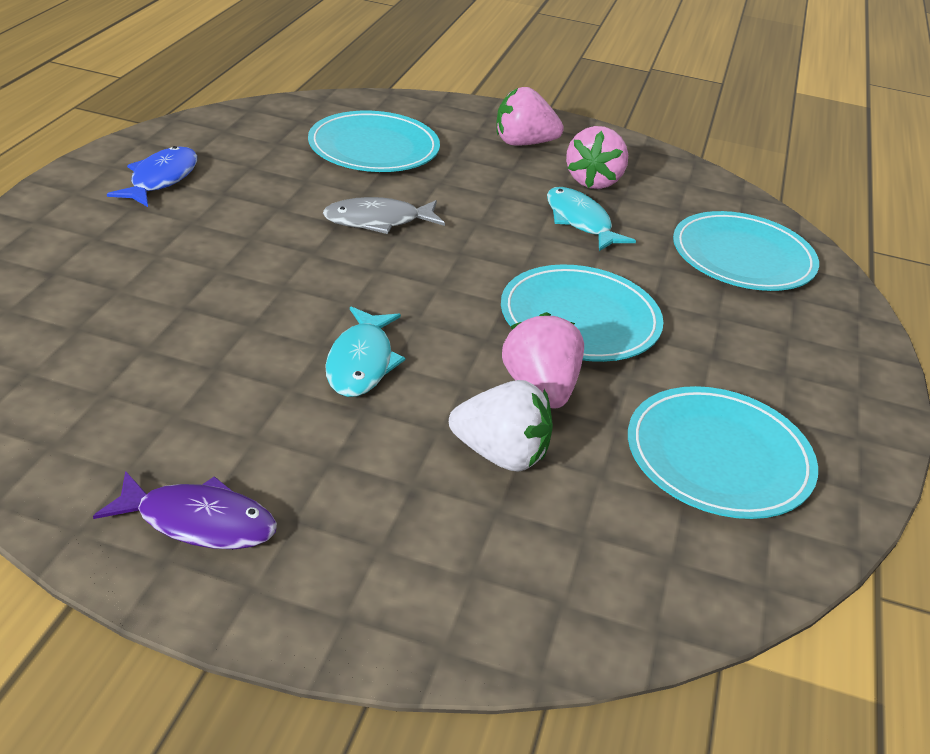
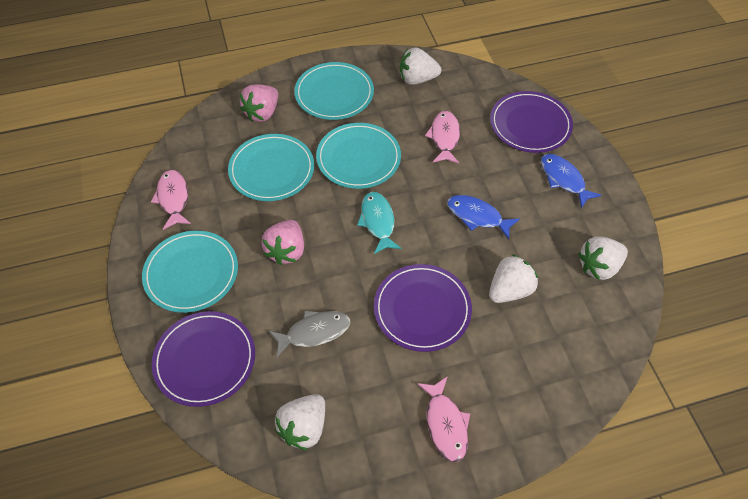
blue fish: 1 -> 2
pink fish: 0 -> 3
pink strawberry: 3 -> 2
purple fish: 1 -> 0
purple plate: 0 -> 3
turquoise fish: 2 -> 1
white strawberry: 1 -> 4

